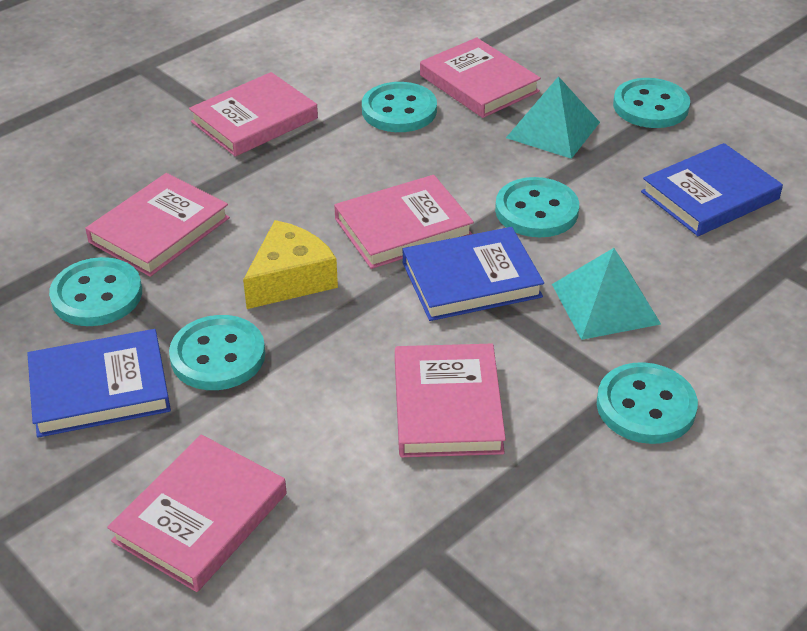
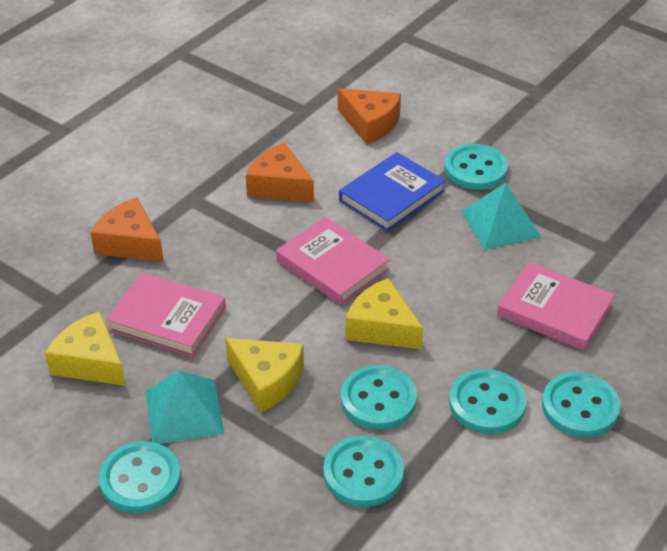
blue book: 3 -> 1
orange cheese: 0 -> 3
pink book: 6 -> 3
yellow cheese: 1 -> 3

